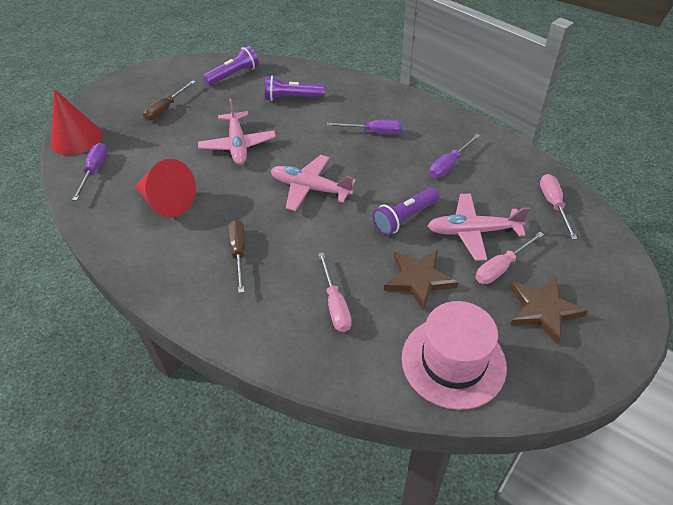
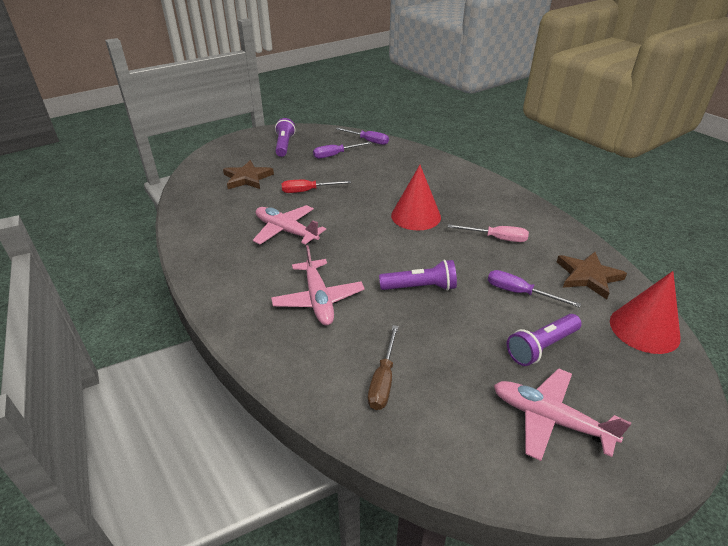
brown screwdriver: 2 -> 1
pink hat: 1 -> 0
pink screwdriver: 3 -> 1
red screwdriver: 0 -> 1

